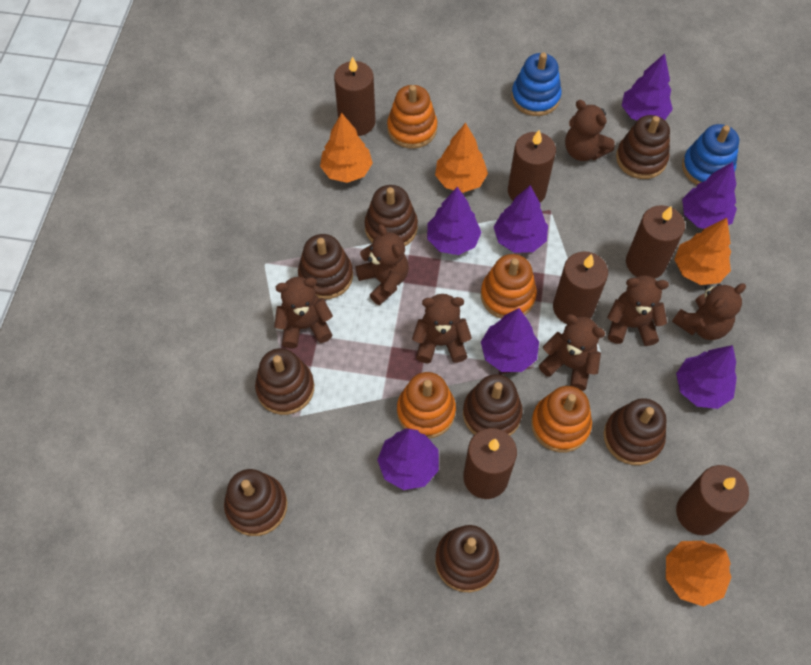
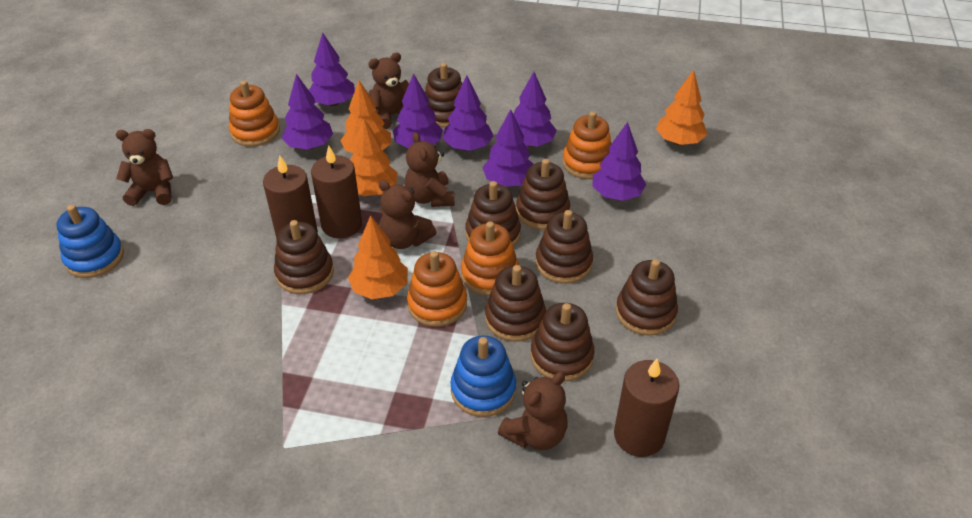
brown candle: 6 -> 3
brown teddy bear: 7 -> 5

